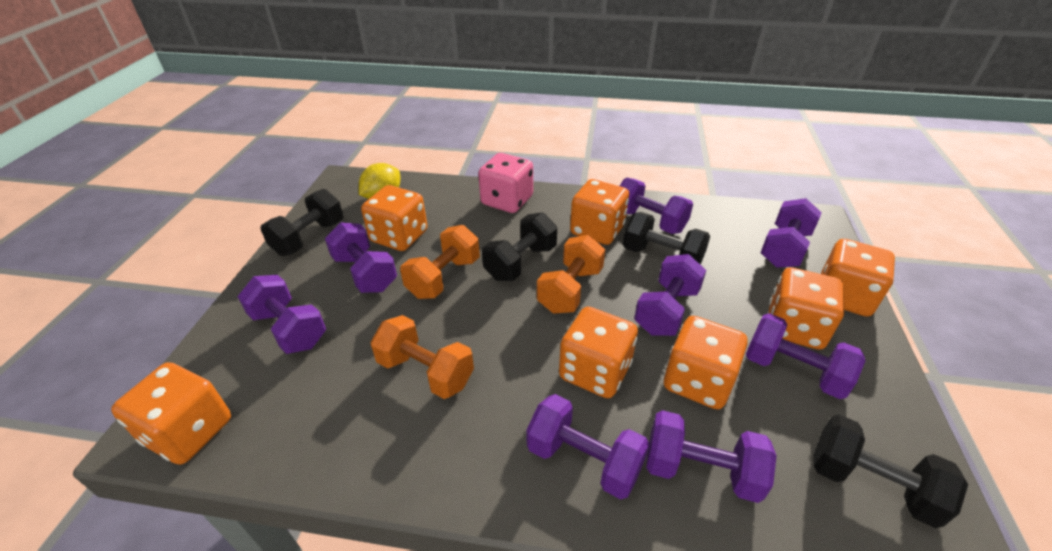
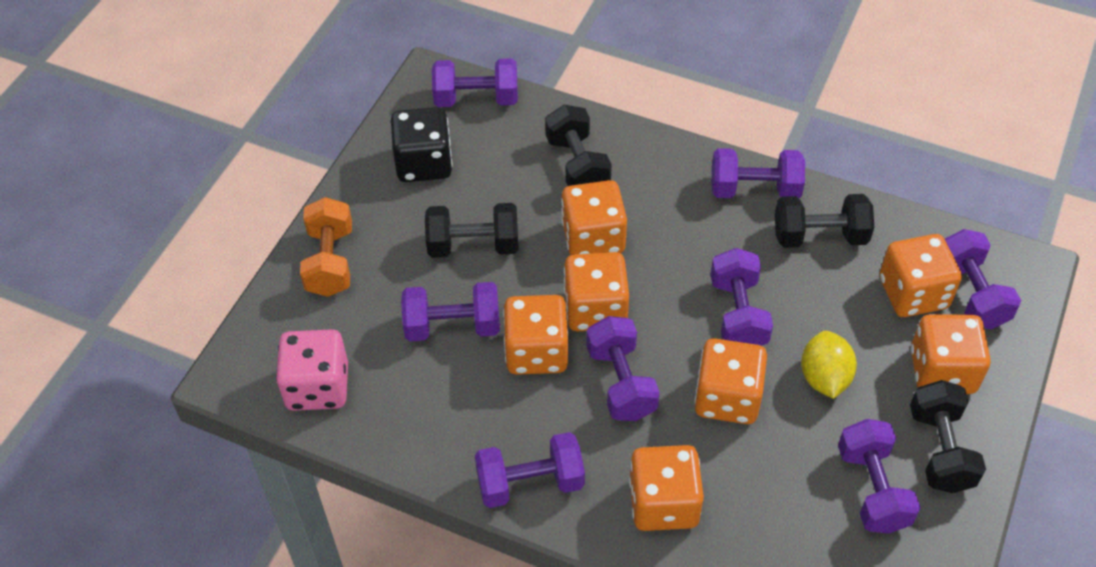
black dice: 0 -> 1
orange dumbbell: 3 -> 1

